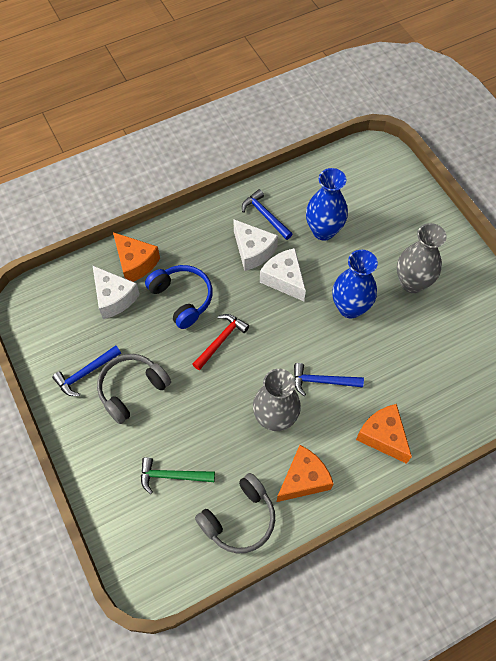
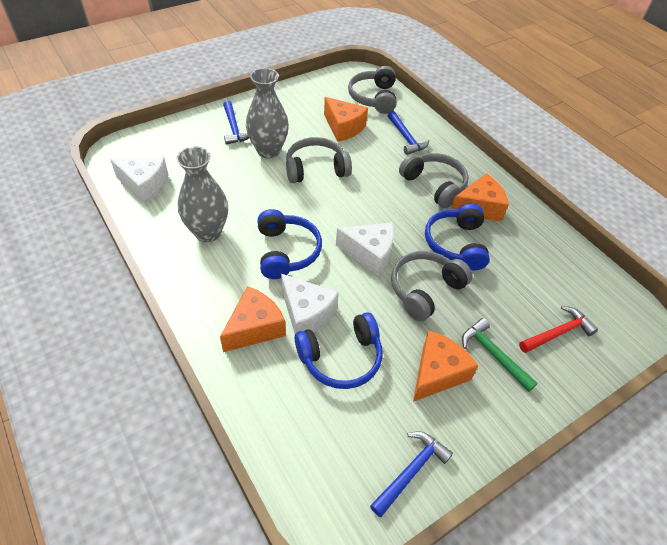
blue headphones: 1 -> 3
blue vase: 2 -> 0
grey headphones: 2 -> 4
orange cheese: 3 -> 4

